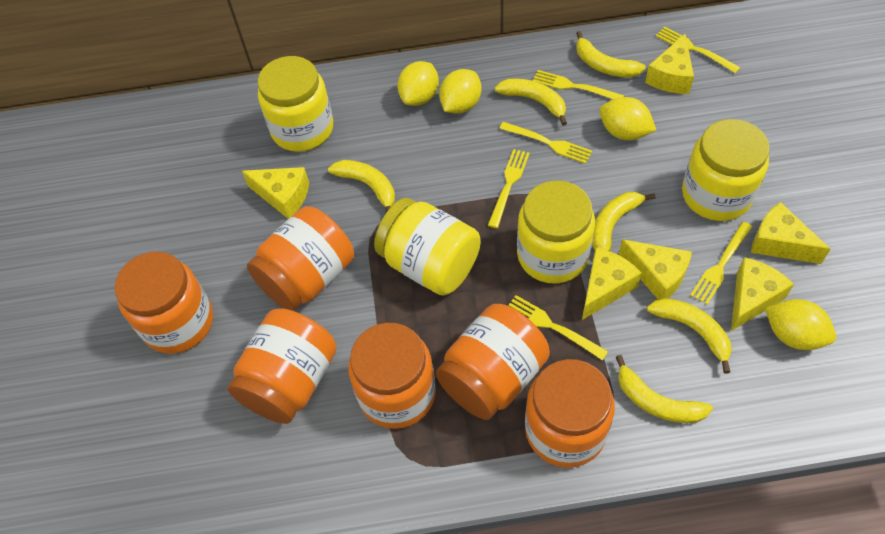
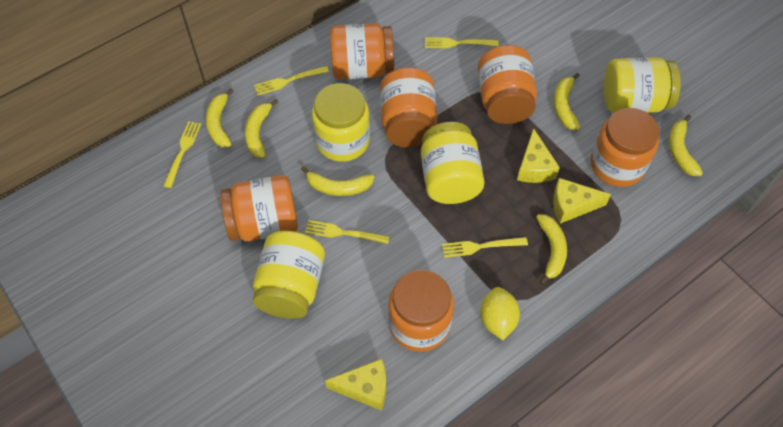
yellow cheese: 6 -> 3
yellow fork: 6 -> 5
yellow lemon: 4 -> 1

